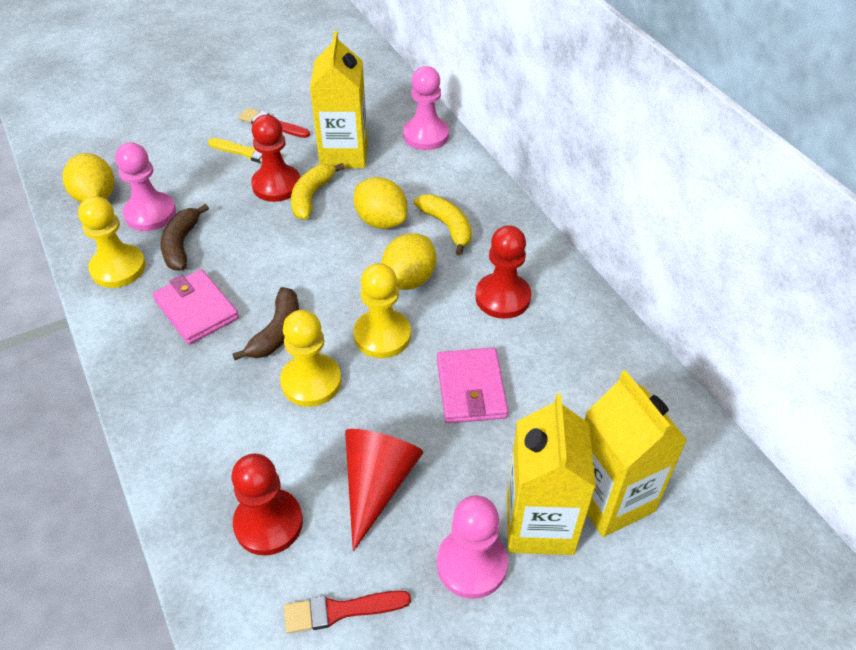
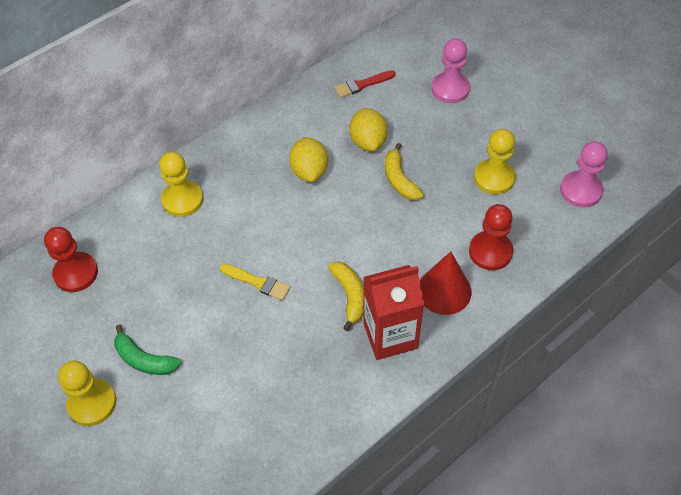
brown banana: 2 -> 0
green banana: 0 -> 1
pink pawn: 3 -> 2
pink wallet: 2 -> 0
red brush: 2 -> 1
red carton: 0 -> 1
red pawn: 3 -> 2
yellow carton: 3 -> 0
yellow lemon: 3 -> 2

